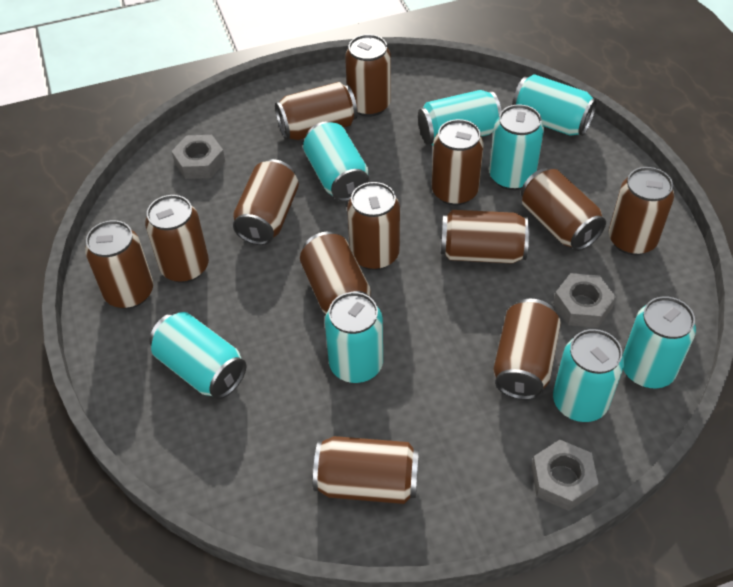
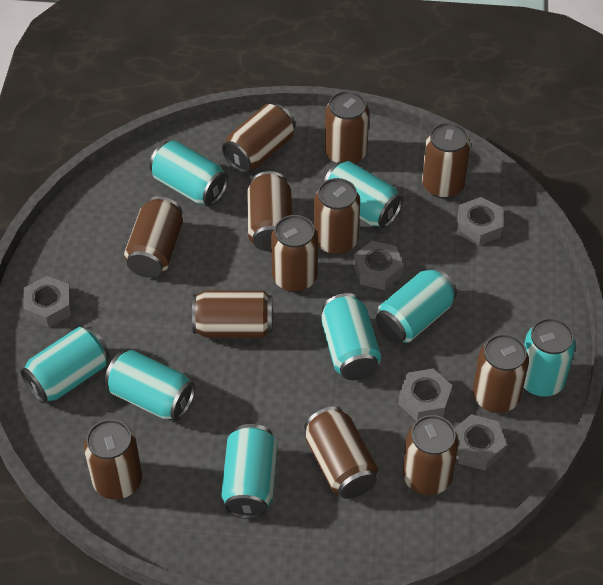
brown can: 13 -> 12
grey nut: 3 -> 5

